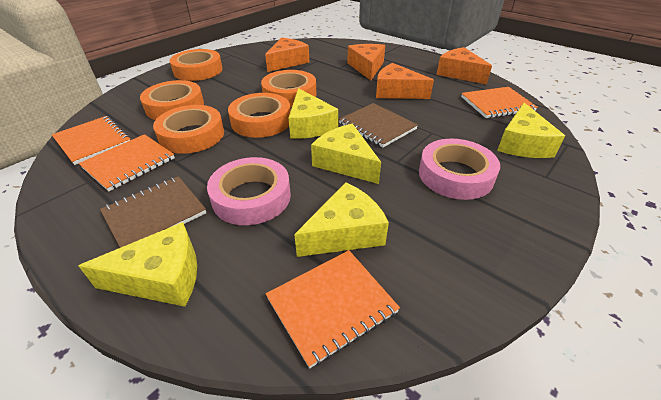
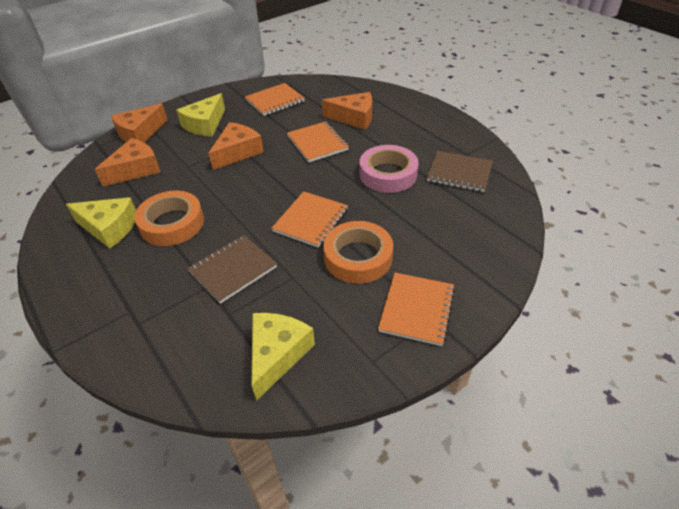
orange tape: 5 -> 2
pink tape: 2 -> 1
yellow cheese: 5 -> 3

